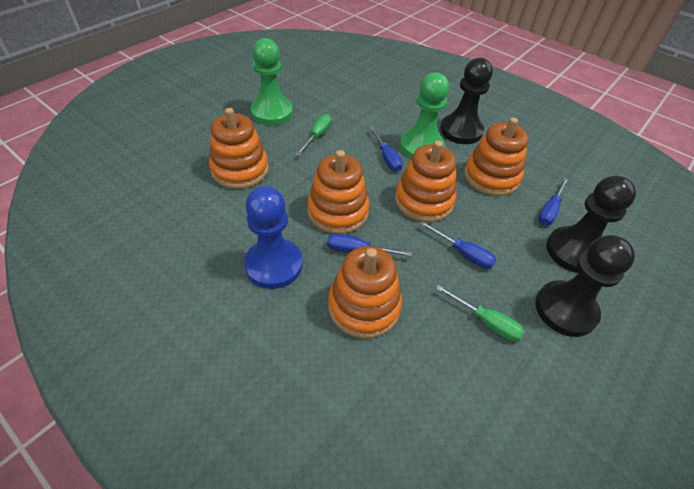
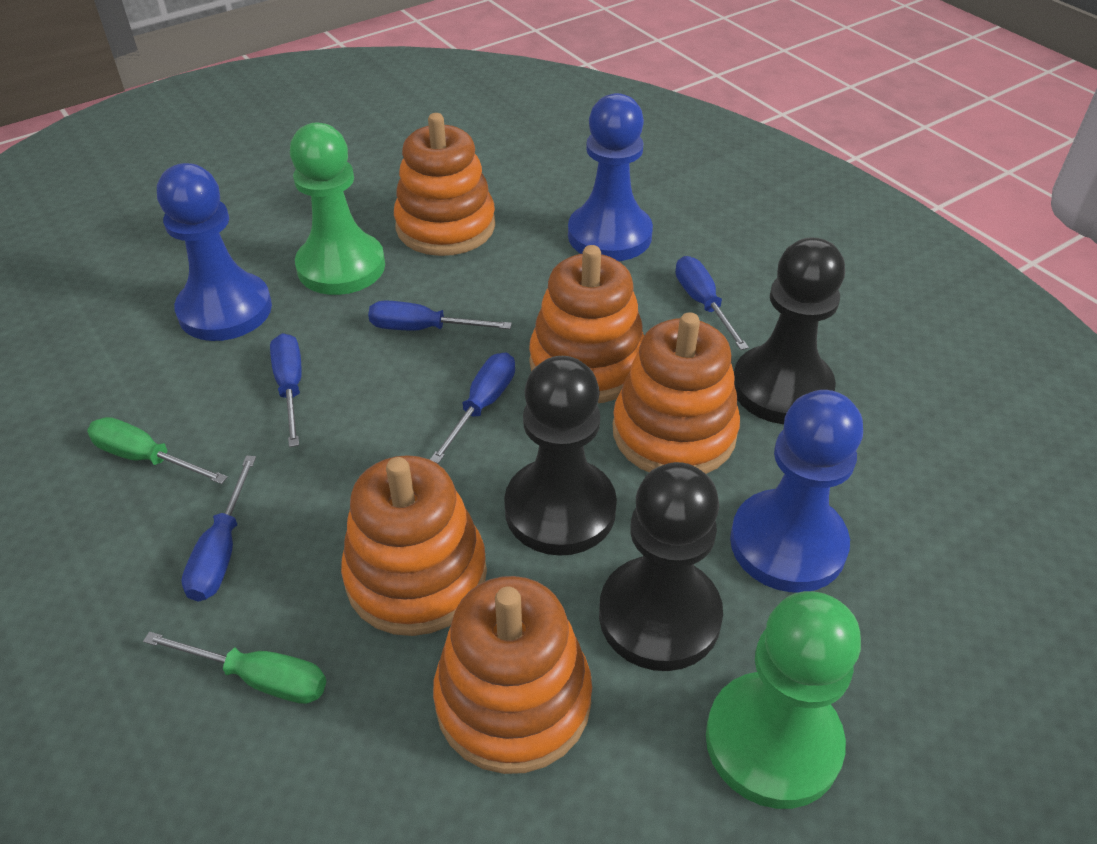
blue pawn: 1 -> 3
blue screwdriver: 4 -> 5

